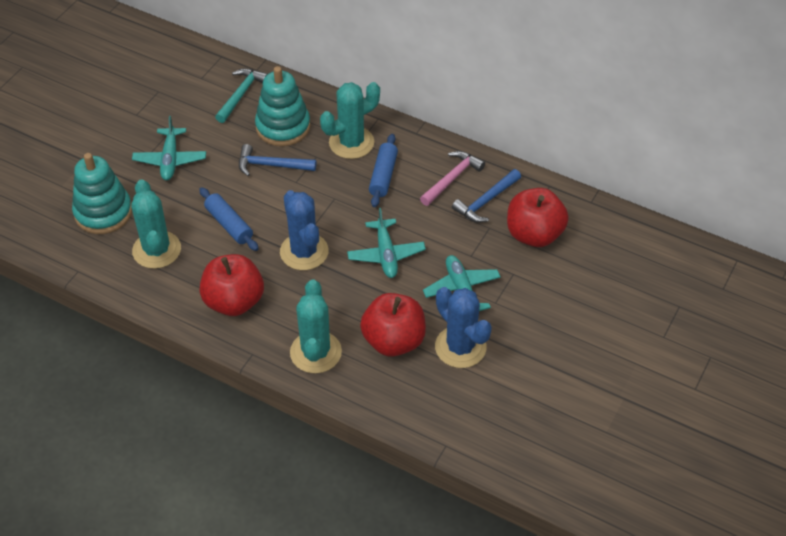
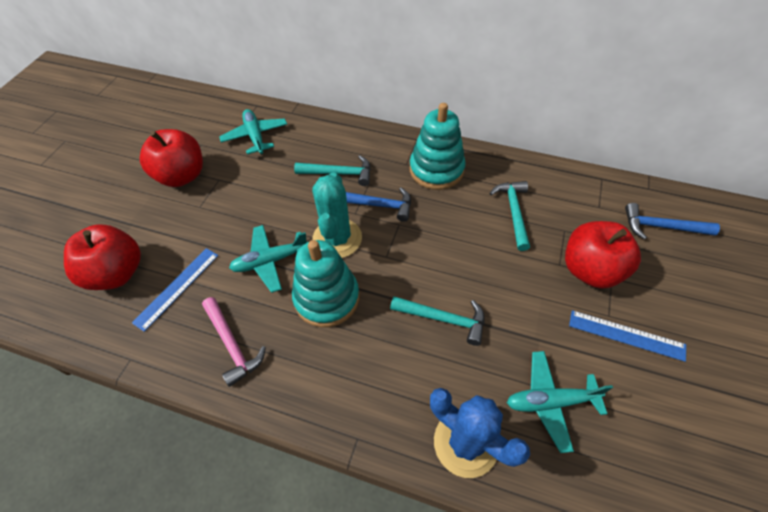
blue cactus: 2 -> 1
blue rolling pin: 2 -> 0
blue ruler: 0 -> 2
turquoise cactus: 3 -> 1
turquoise hammer: 1 -> 3

